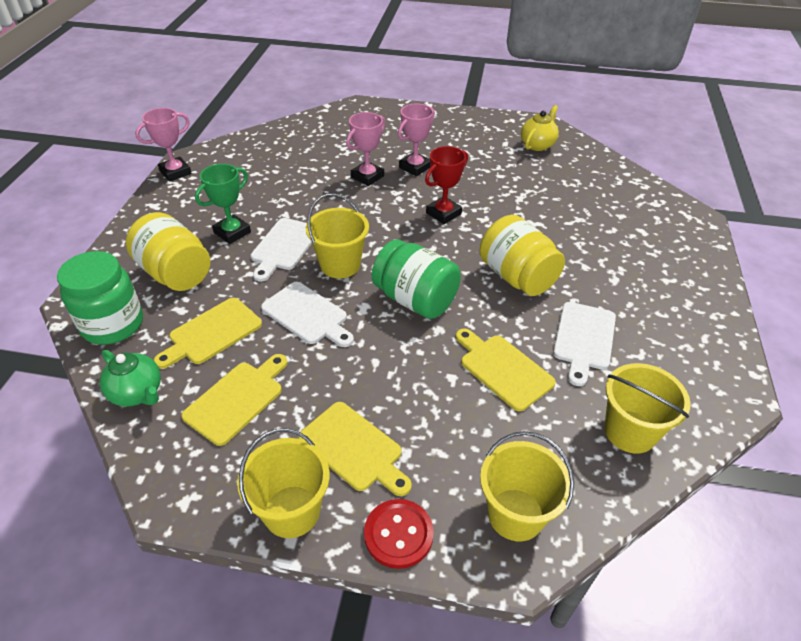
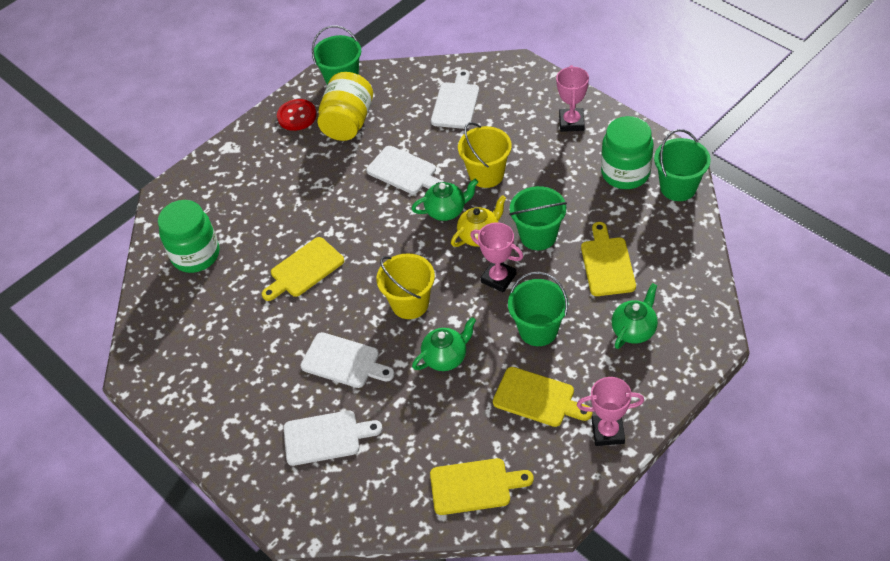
green bucket: 0 -> 4
green teapot: 1 -> 3
green trophy: 1 -> 0
red trophy: 1 -> 0
white cutting board: 3 -> 4
yellow bucket: 4 -> 2
yellow jar: 2 -> 1

